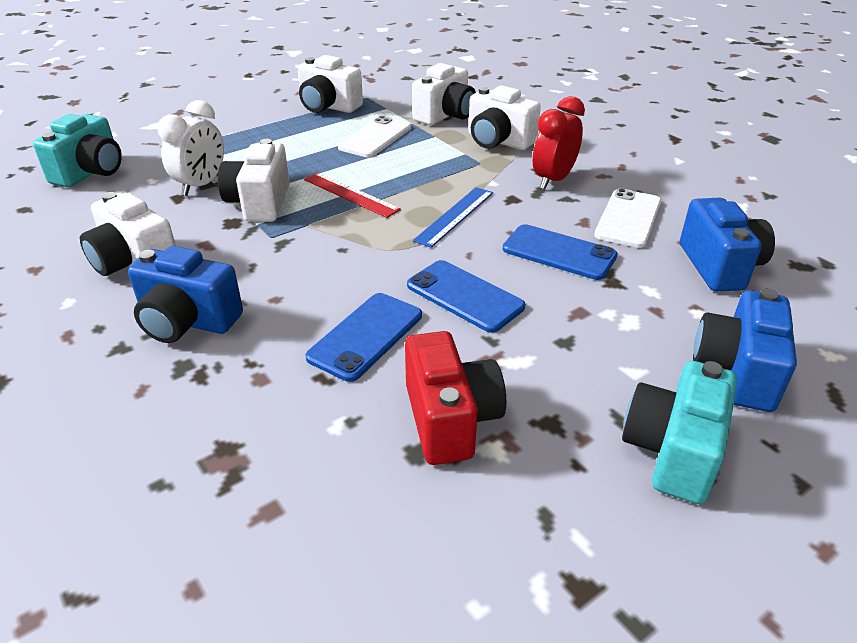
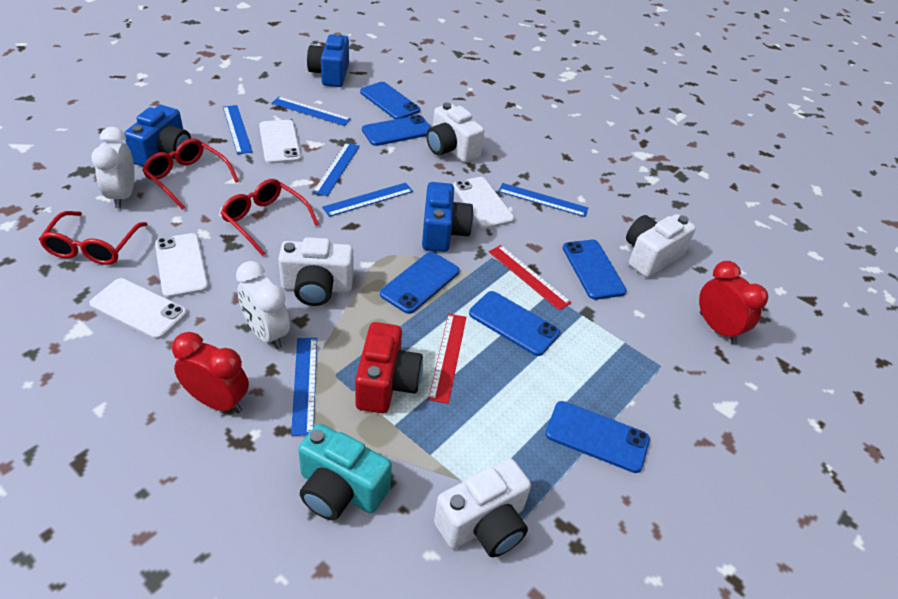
blue phone: 3 -> 6
blue ruler: 1 -> 6
red clock: 1 -> 2
red glasses: 0 -> 3
red ruler: 1 -> 2
turquoise camera: 2 -> 1
white camera: 5 -> 4
white clock: 1 -> 2
white phone: 2 -> 4

